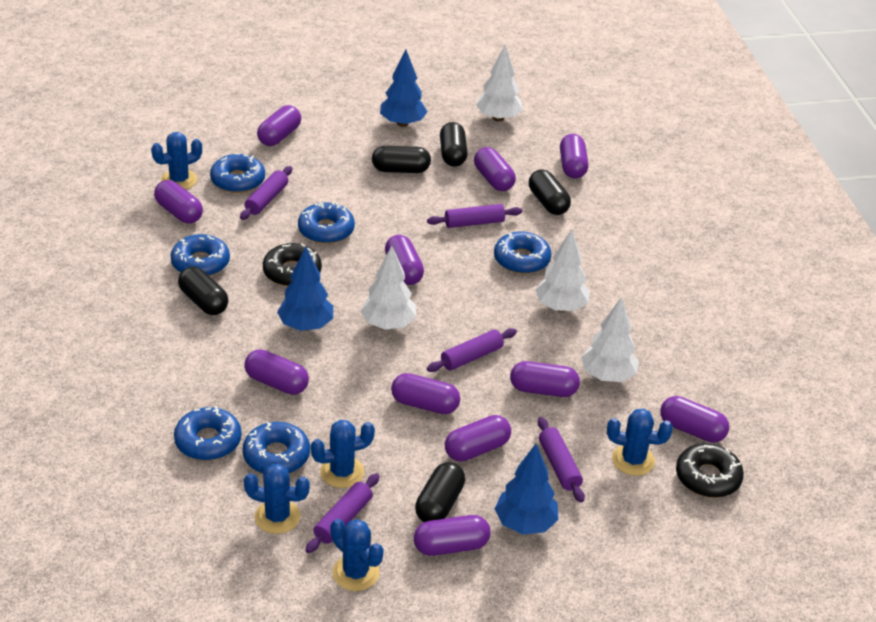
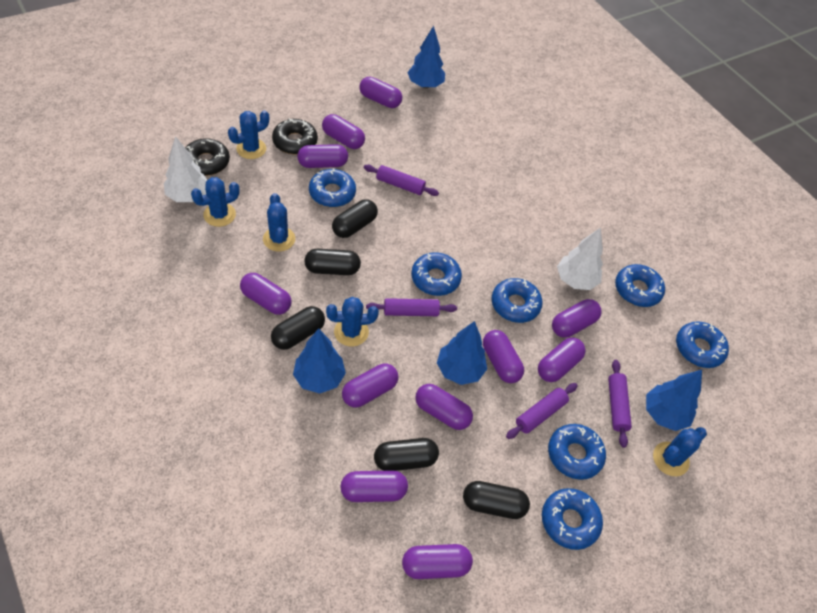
blue donut: 6 -> 7
blue tree: 3 -> 4
purple rolling pin: 5 -> 4
white tree: 4 -> 2

